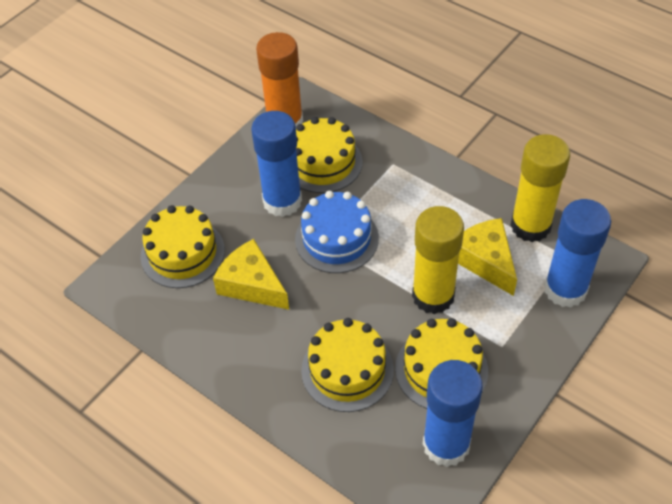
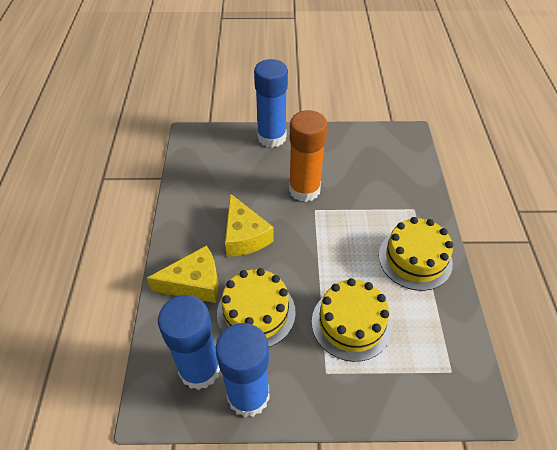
blue cake: 1 -> 0
yellow cake: 4 -> 3
yellow glue stick: 2 -> 0

